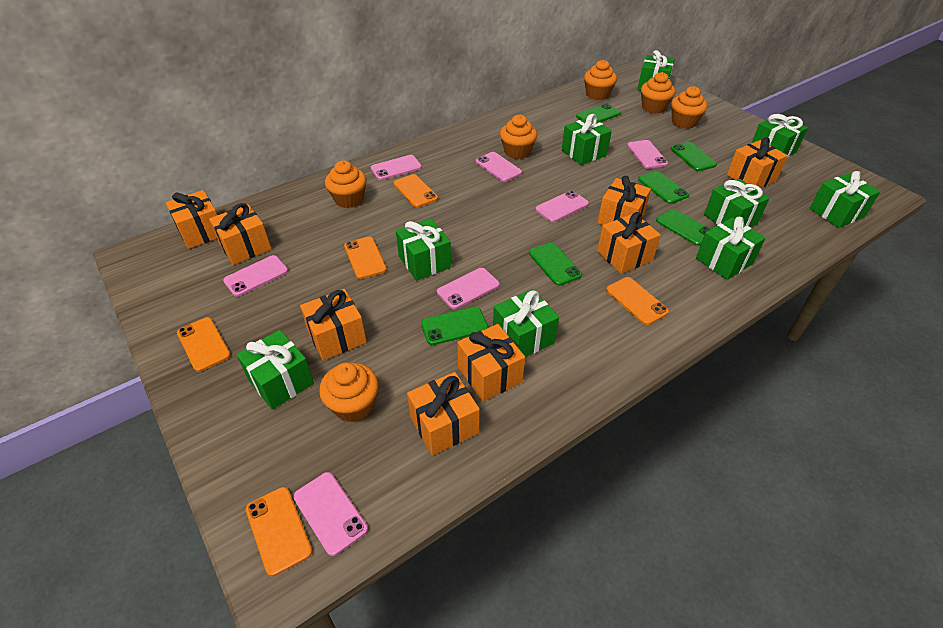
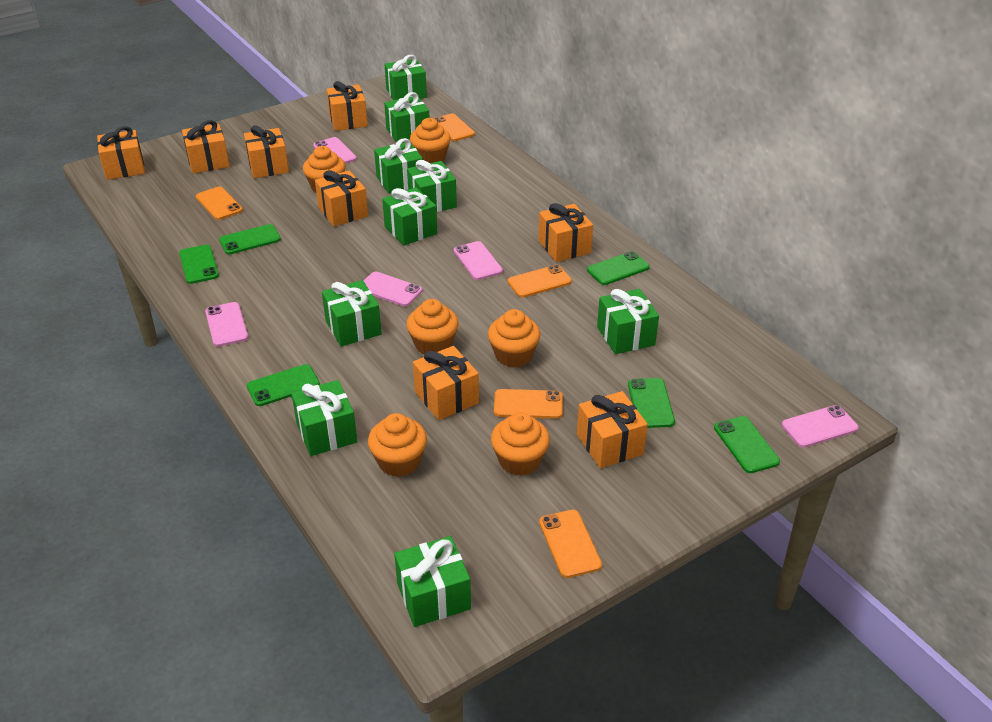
pink phone: 7 -> 5

